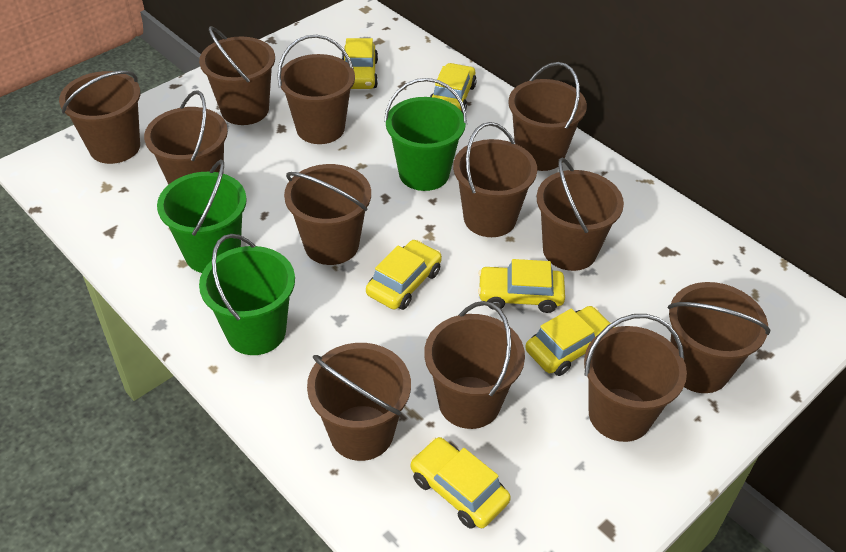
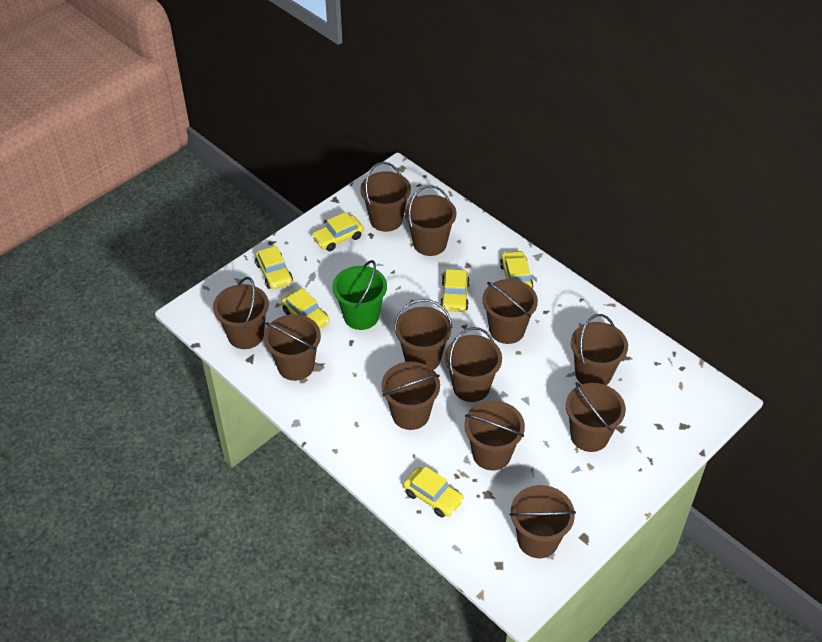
green bucket: 3 -> 1

